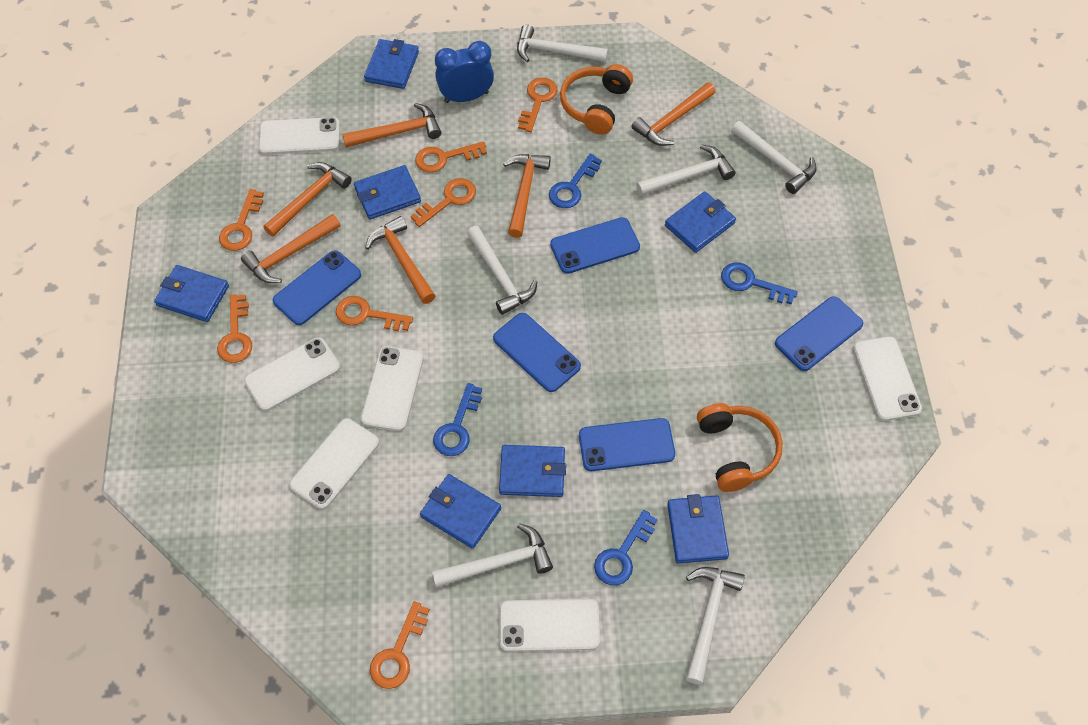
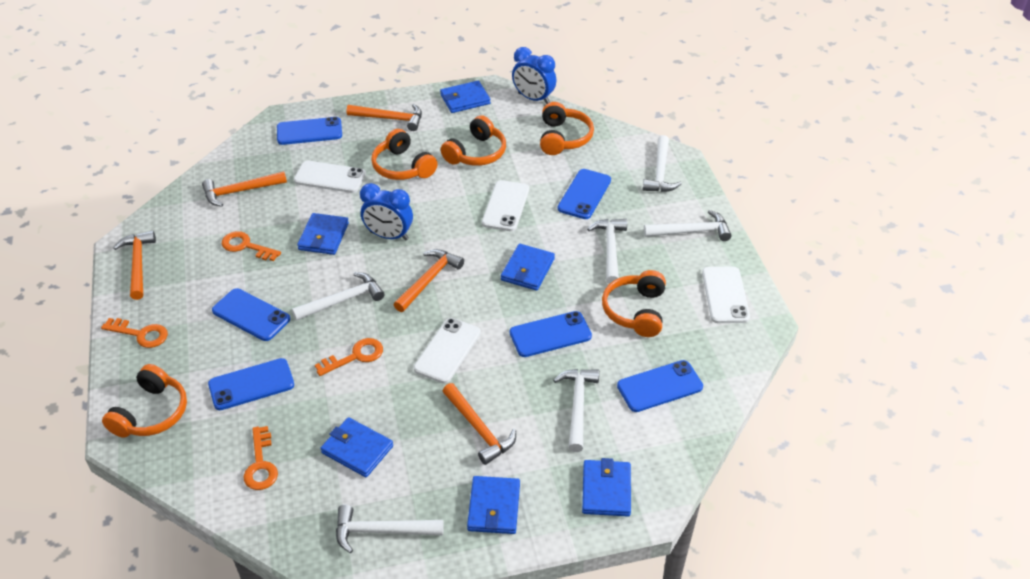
blue clock: 1 -> 2
blue key: 4 -> 0
blue phone: 5 -> 6
blue wallet: 7 -> 6
orange hammer: 6 -> 5
orange headphones: 2 -> 5
orange key: 7 -> 4
white phone: 6 -> 4

